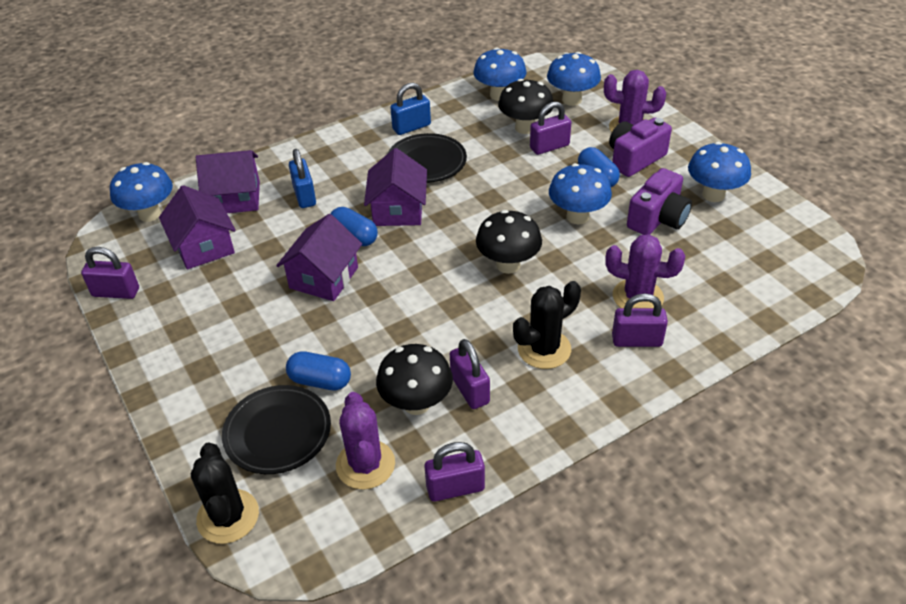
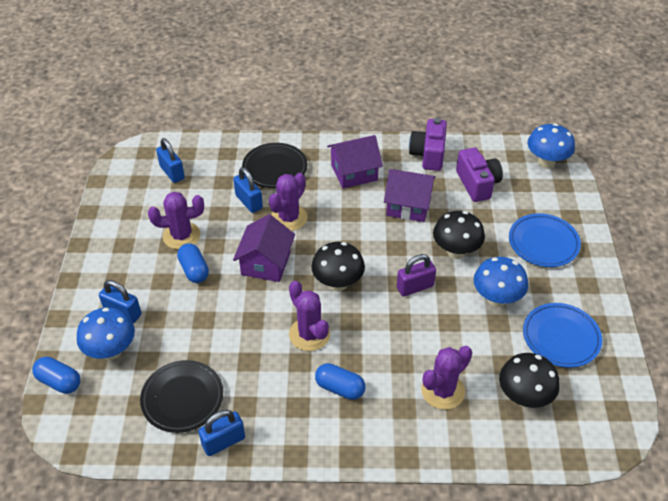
black cactus: 2 -> 0
blue mushroom: 5 -> 3
blue padlock: 2 -> 4
blue plate: 0 -> 2
purple cactus: 3 -> 4
purple house: 4 -> 3
purple padlock: 5 -> 1

